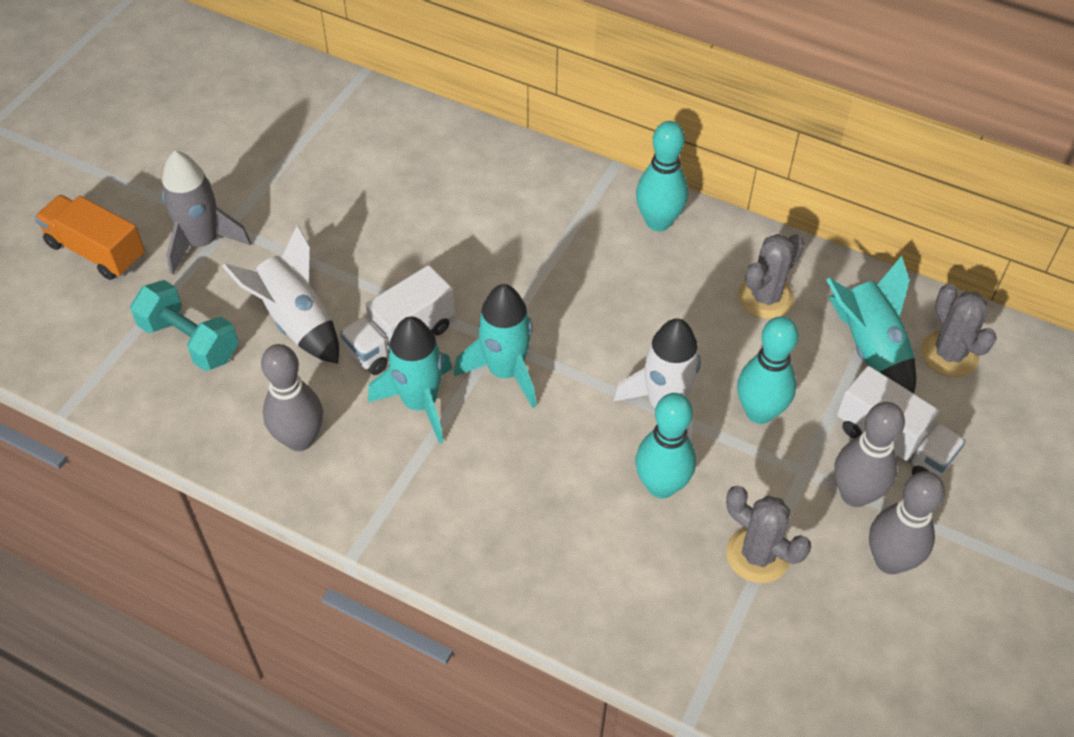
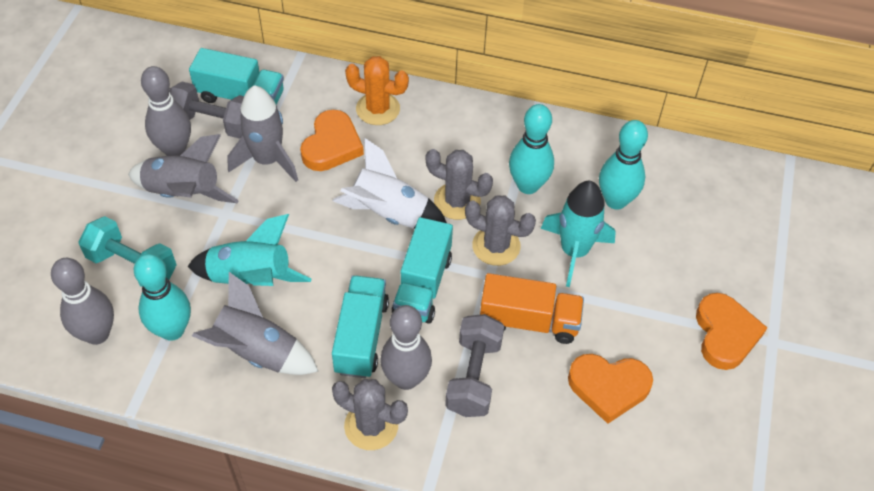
grey dumbbell: 0 -> 2
grey rocket: 1 -> 3
orange cactus: 0 -> 1
orange heart: 0 -> 3
turquoise rocket: 3 -> 2
turquoise truck: 0 -> 3
white rocket: 2 -> 1
white truck: 2 -> 0

